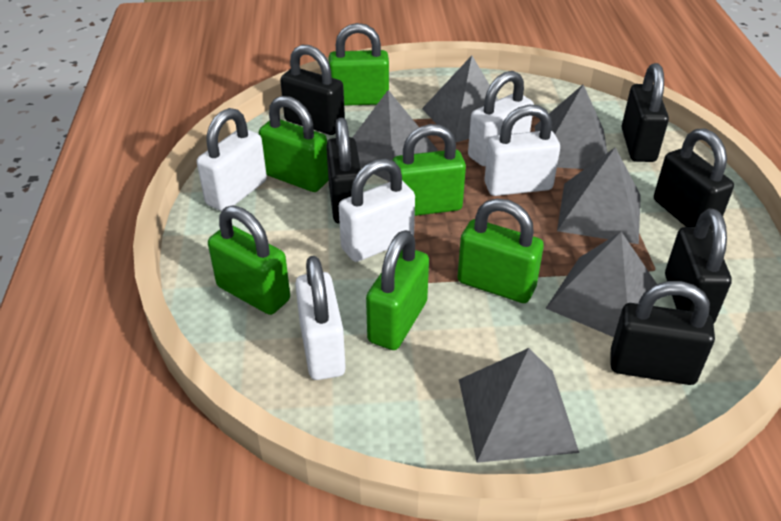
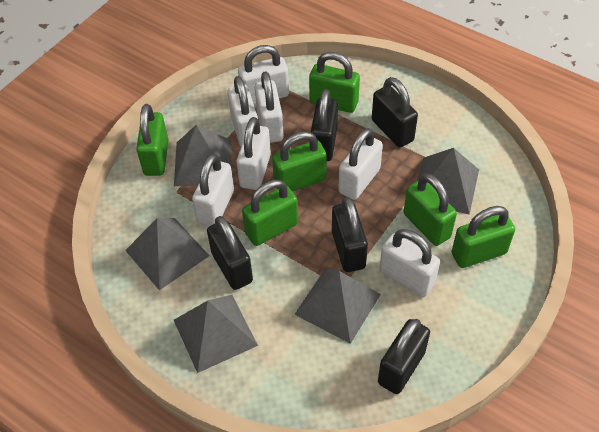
black padlock: 6 -> 5
grey pyramid: 6 -> 5
white padlock: 5 -> 7

